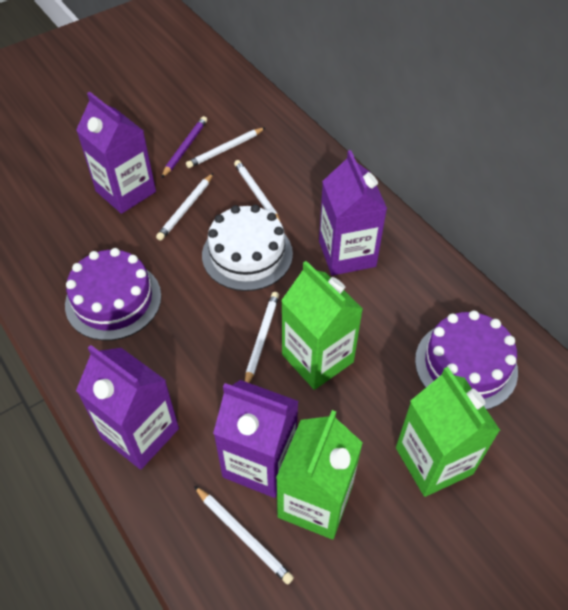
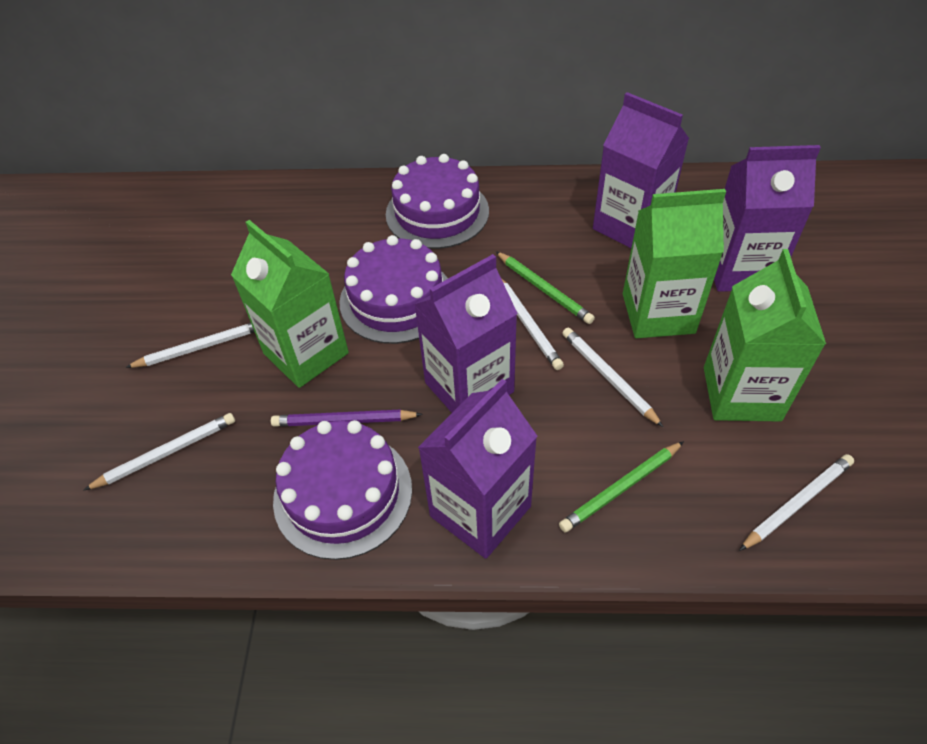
green pencil: 0 -> 2
purple cake: 2 -> 3
white cake: 1 -> 0

